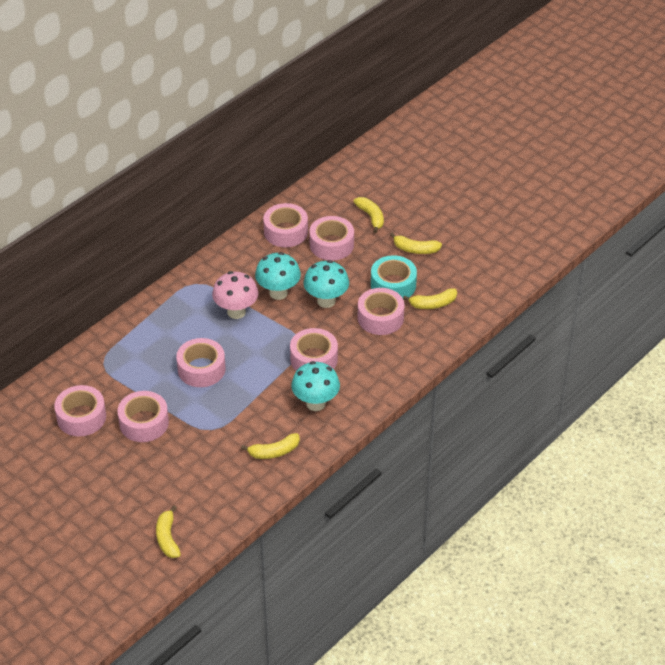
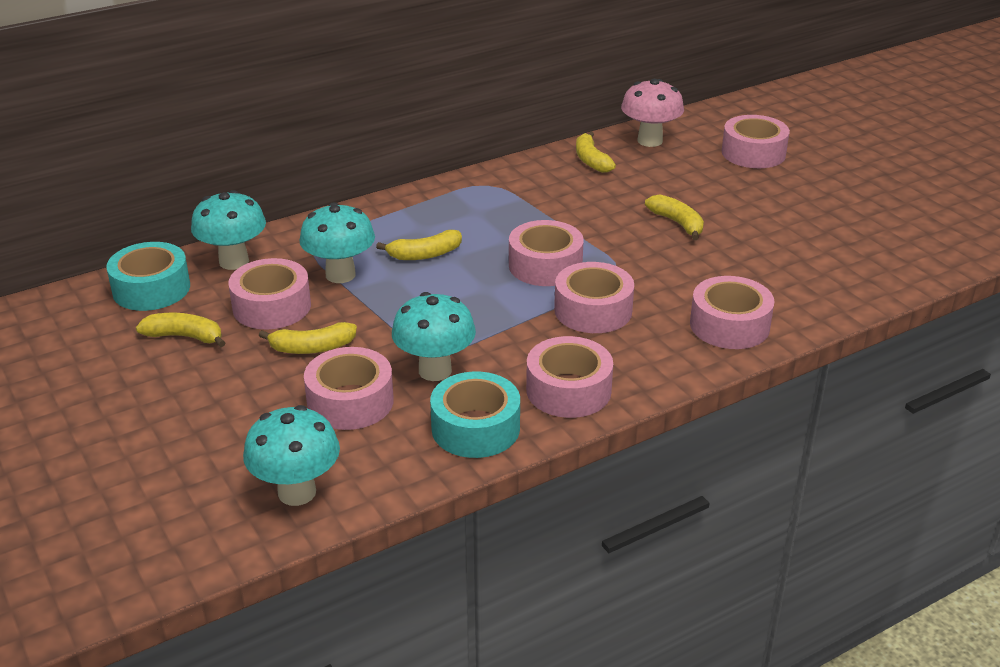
turquoise mushroom: 3 -> 4
turquoise tape: 1 -> 2

